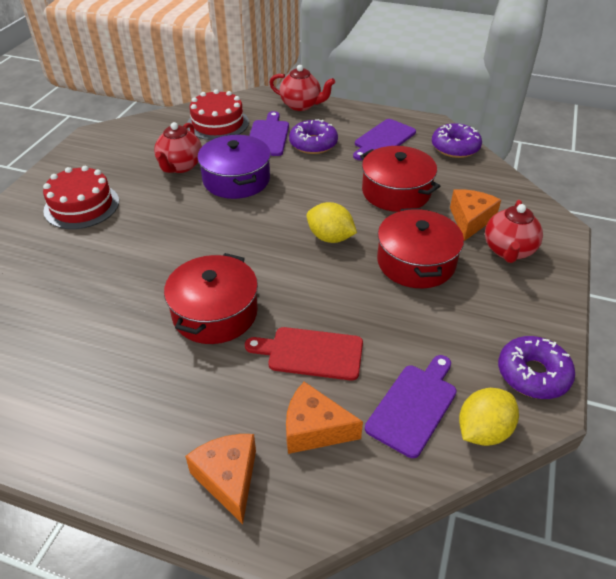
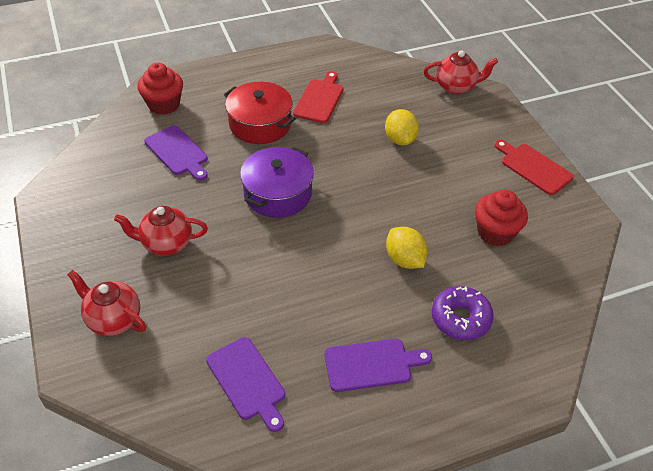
orange cheese: 3 -> 0
purple donut: 3 -> 1
red cake: 2 -> 0
red cupcake: 0 -> 2
red cutting board: 1 -> 2
red pot: 3 -> 1

